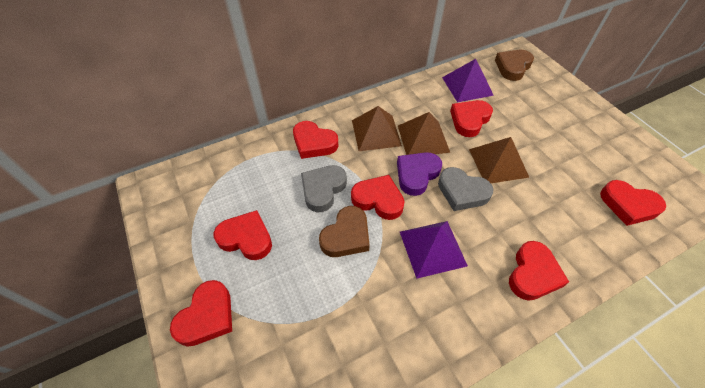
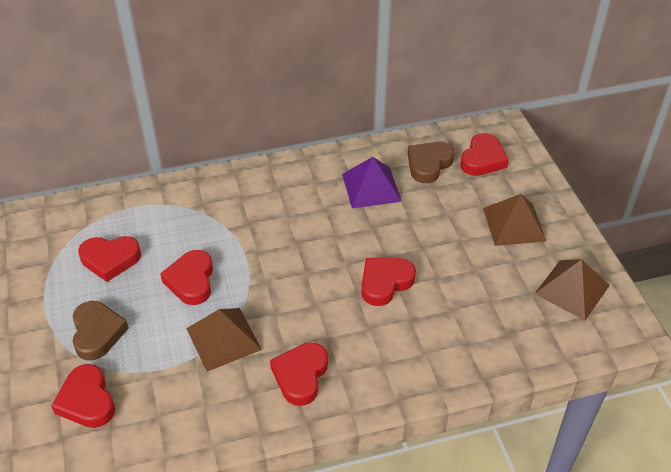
grey heart: 2 -> 0
purple heart: 1 -> 0
purple pyramid: 2 -> 1
red heart: 7 -> 6

